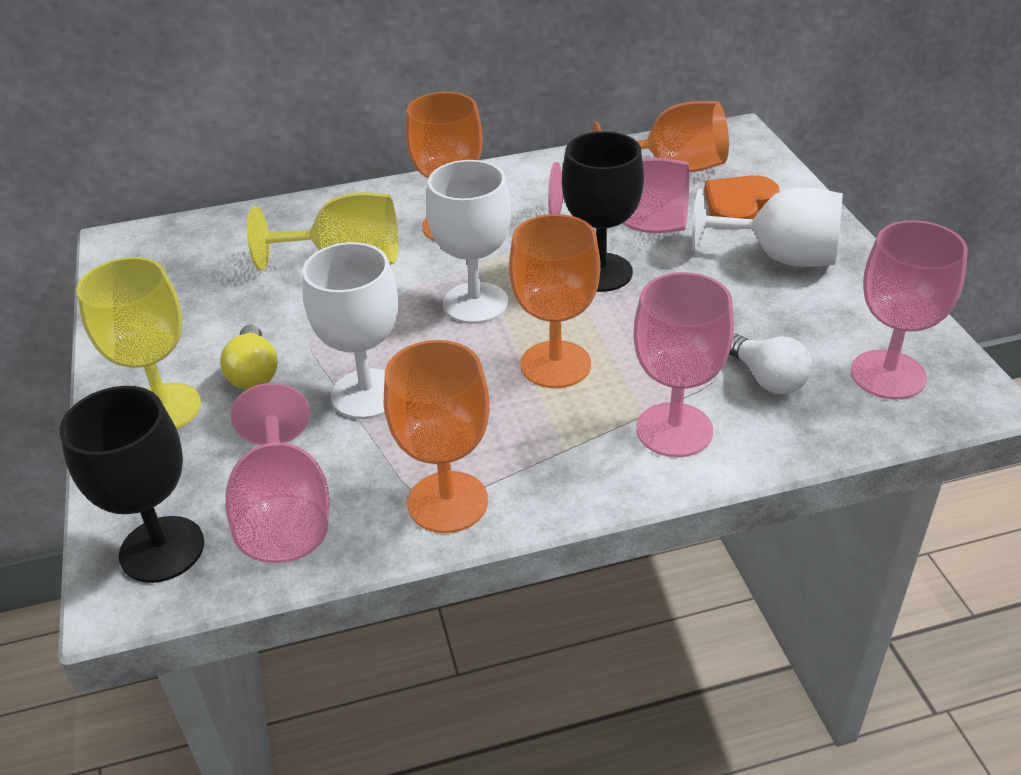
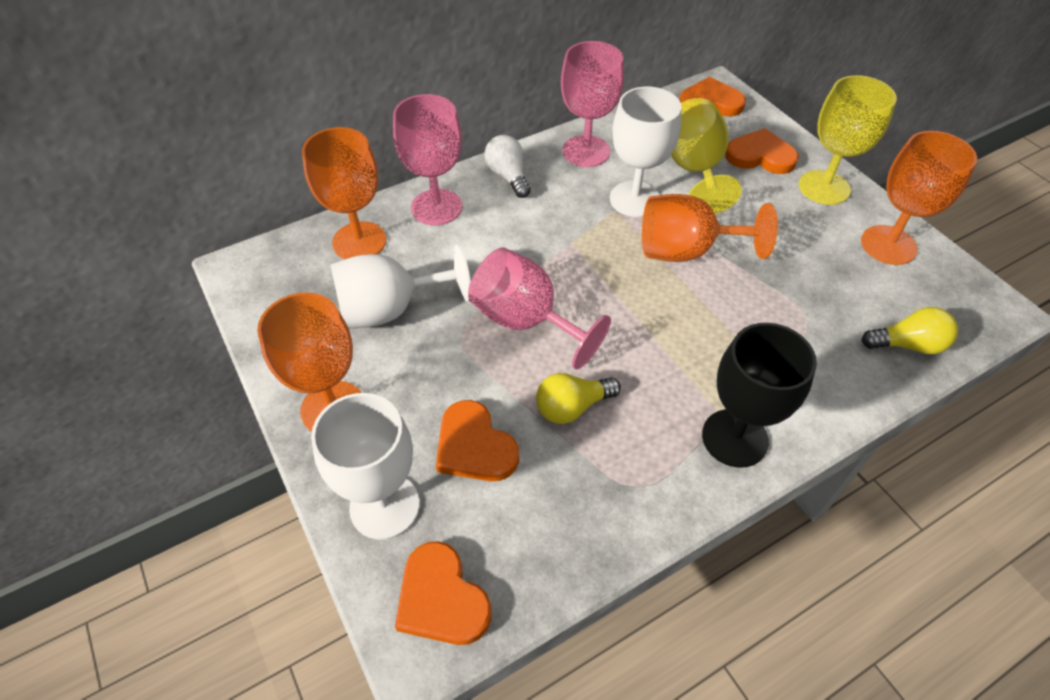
black goblet: 2 -> 1
orange heart: 1 -> 4
pink goblet: 4 -> 3
yellow light bulb: 1 -> 2

